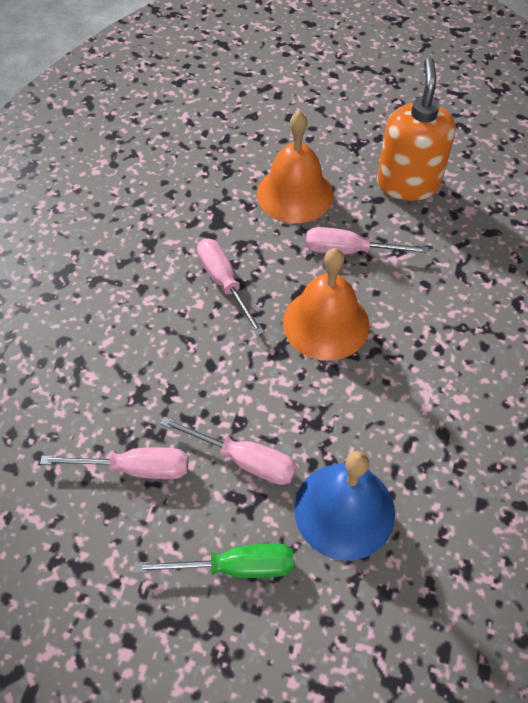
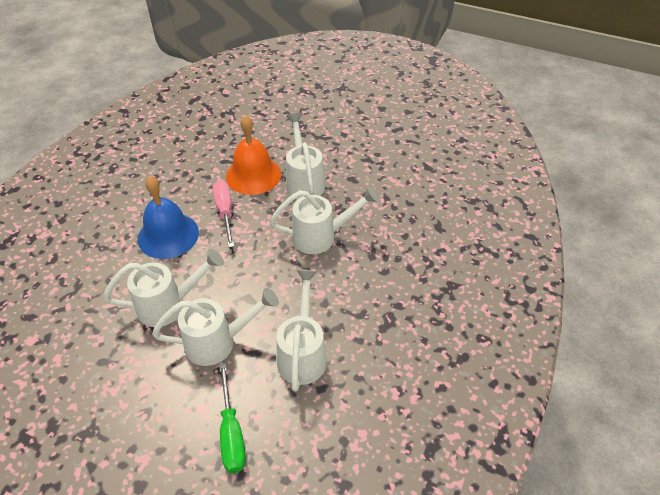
orange bell: 2 -> 1
orange soap dispenser: 1 -> 0
pink screwdriver: 4 -> 1
white watering can: 0 -> 5

